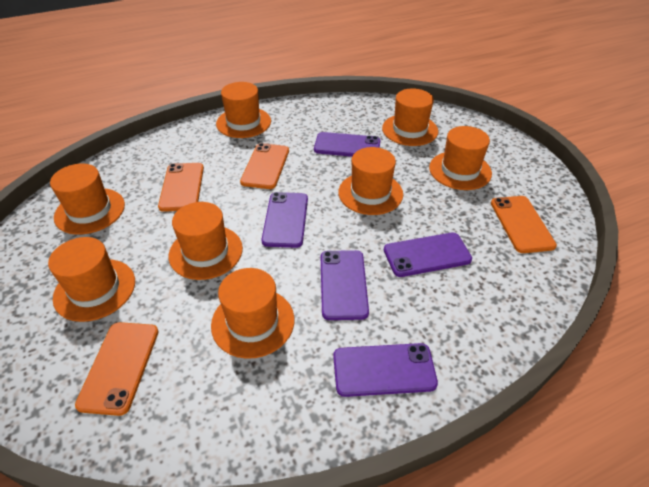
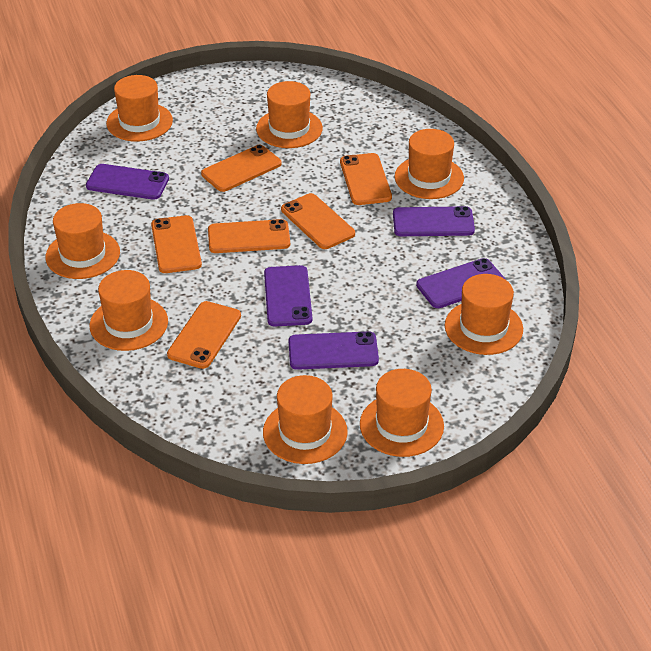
orange phone: 4 -> 6

